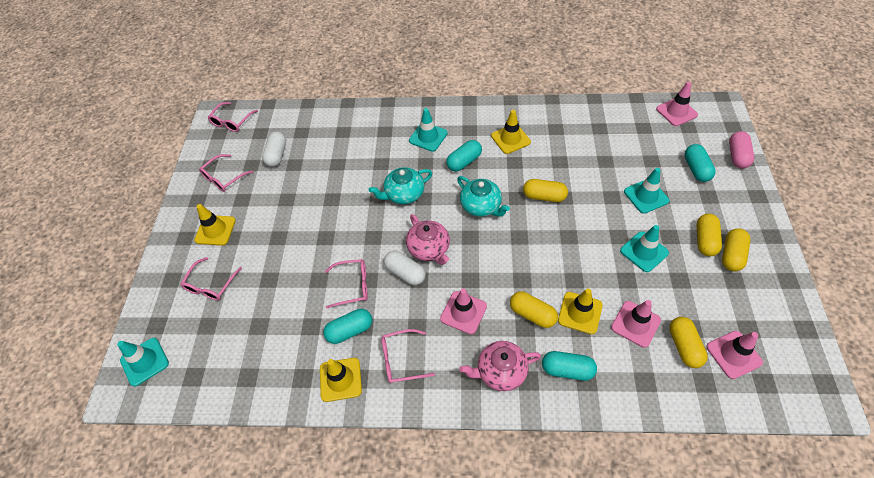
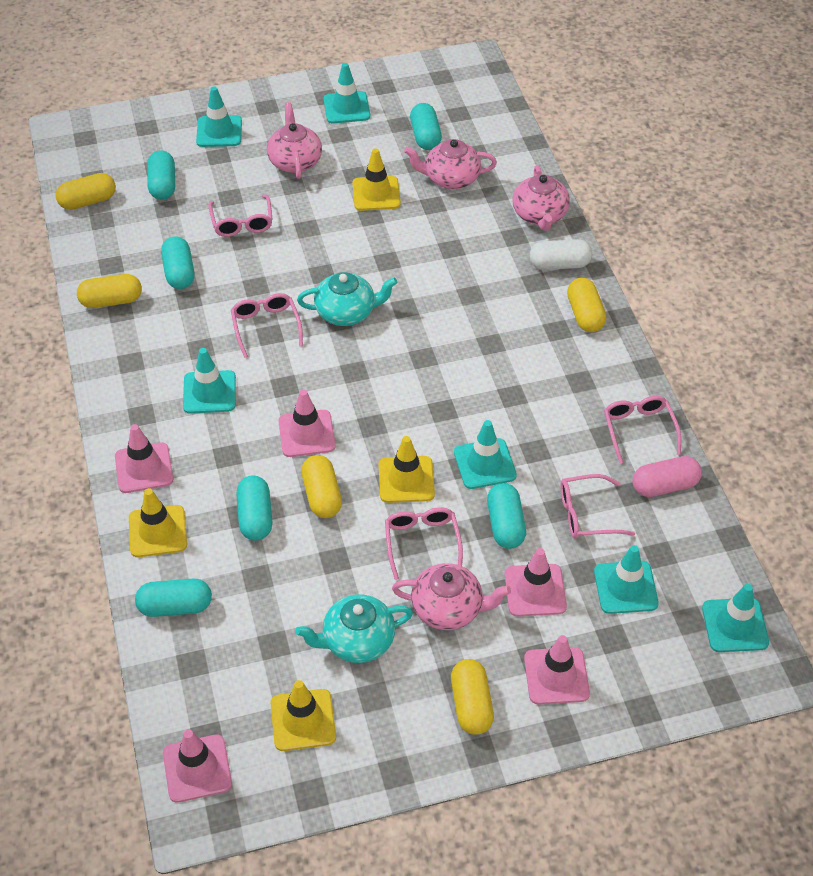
pink teapot: 2 -> 4
pink traffic cone: 4 -> 5
turquoise capsule: 4 -> 6
turquoise traffic cone: 4 -> 6
white capsule: 2 -> 1

